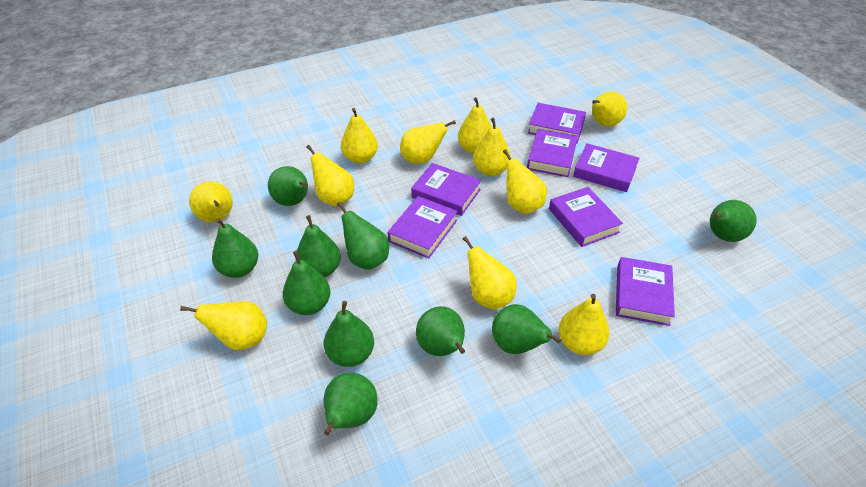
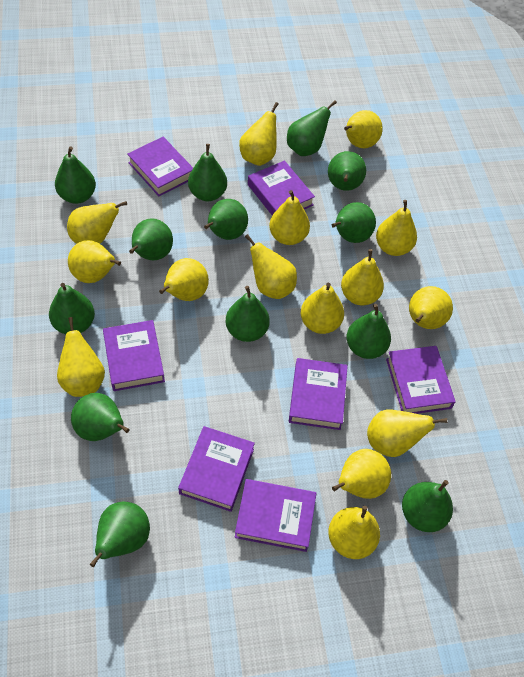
green pear: 10 -> 13
yellow pear: 11 -> 15

